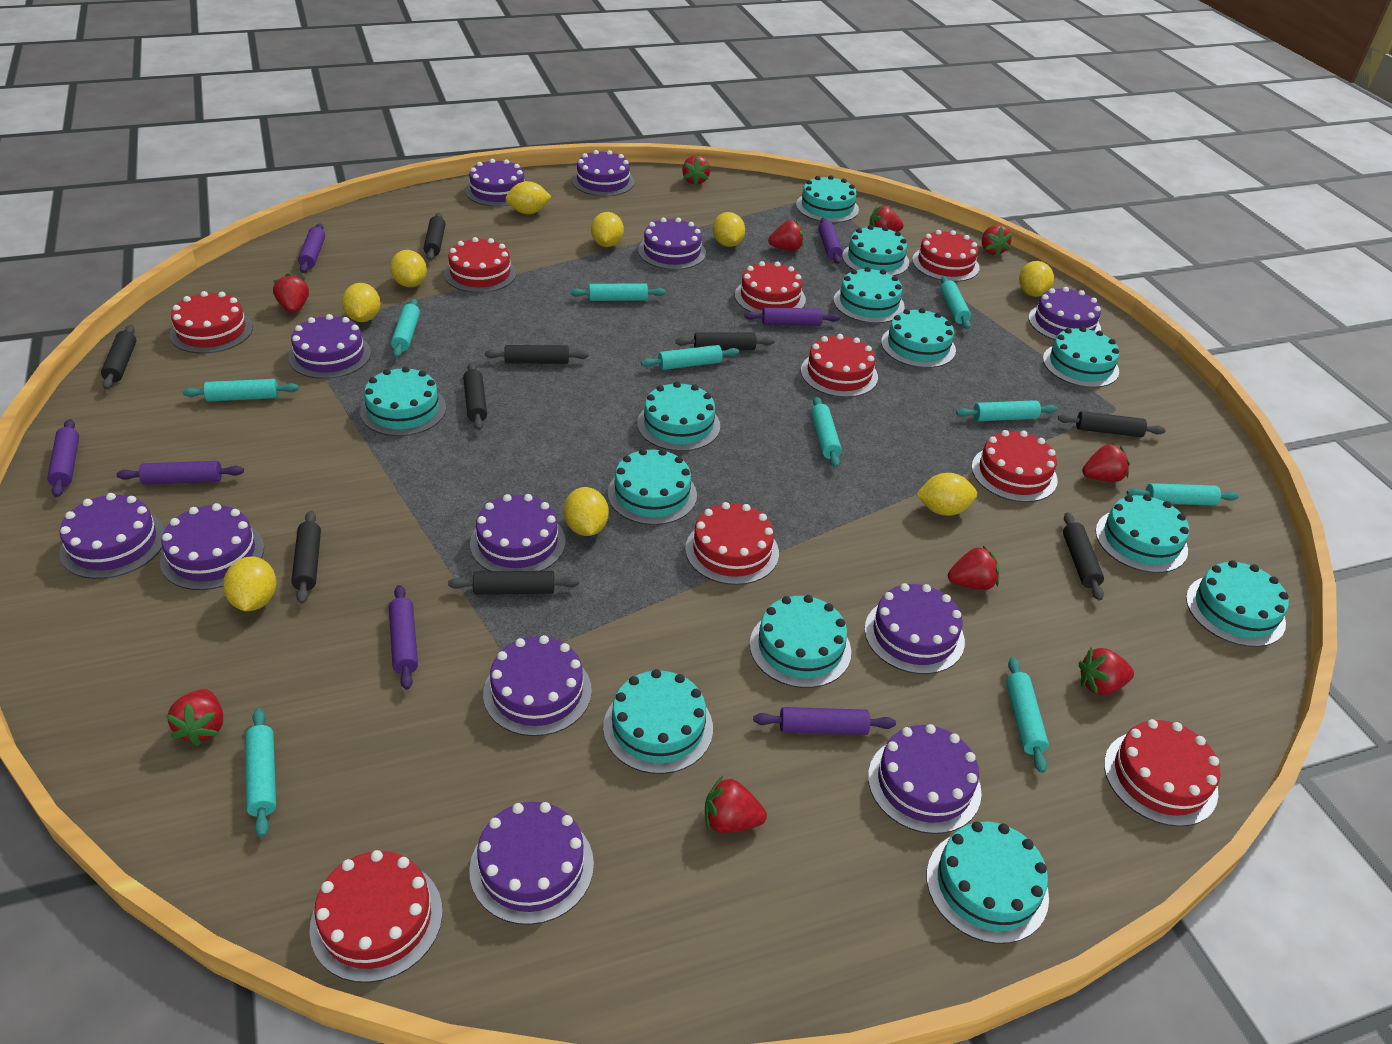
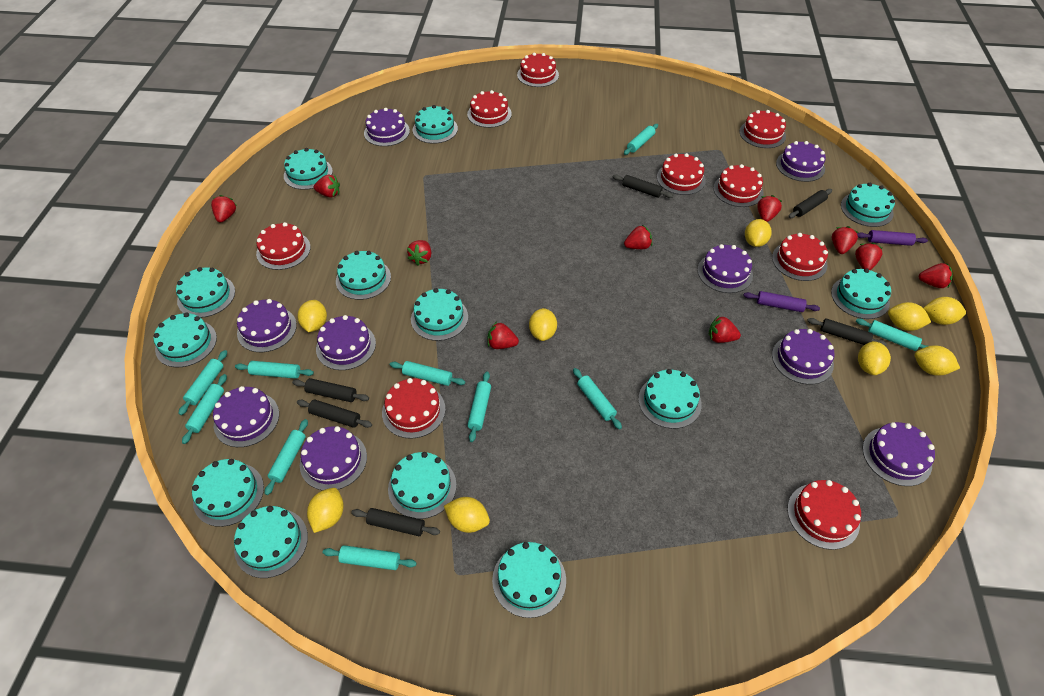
black rolling pin: 9 -> 6
purple cake: 12 -> 9
purple rolling pin: 7 -> 2

